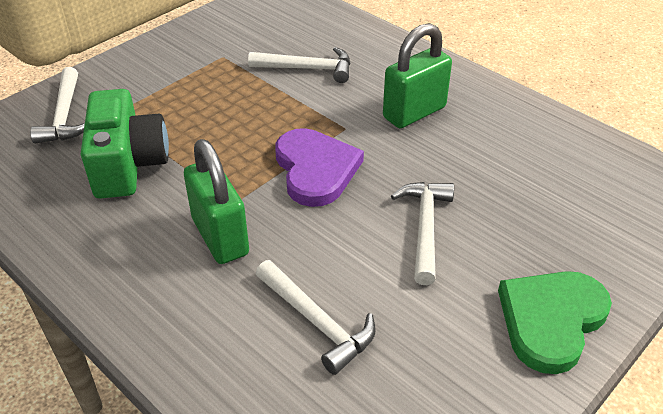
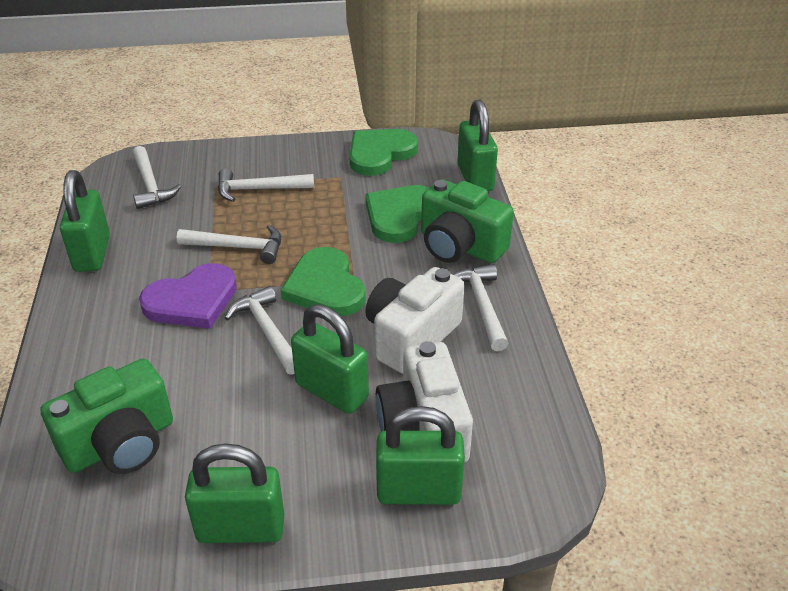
green camera: 1 -> 2
green heart: 1 -> 3
green padlock: 2 -> 5
white camera: 0 -> 2
white hammer: 4 -> 5

